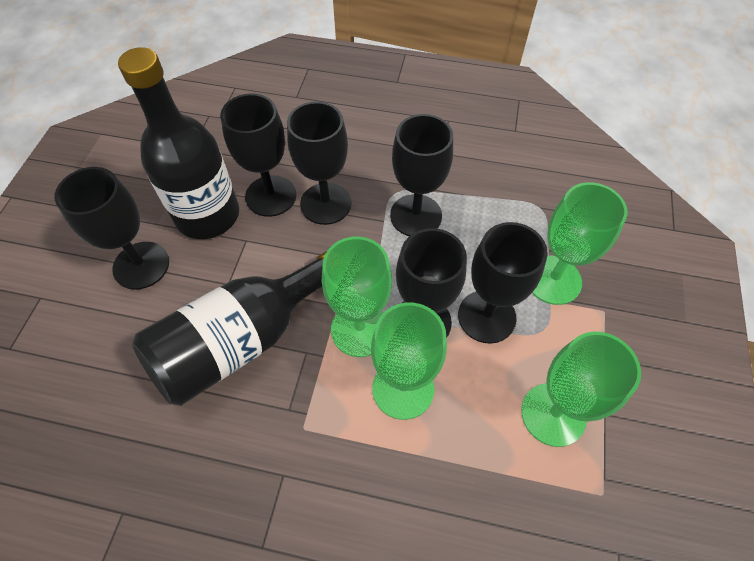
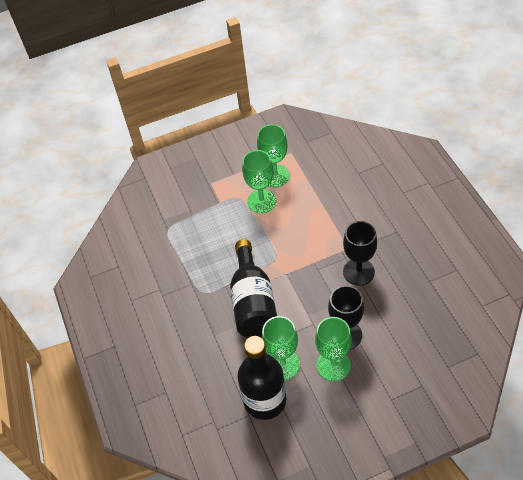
black goblet: 6 -> 2

